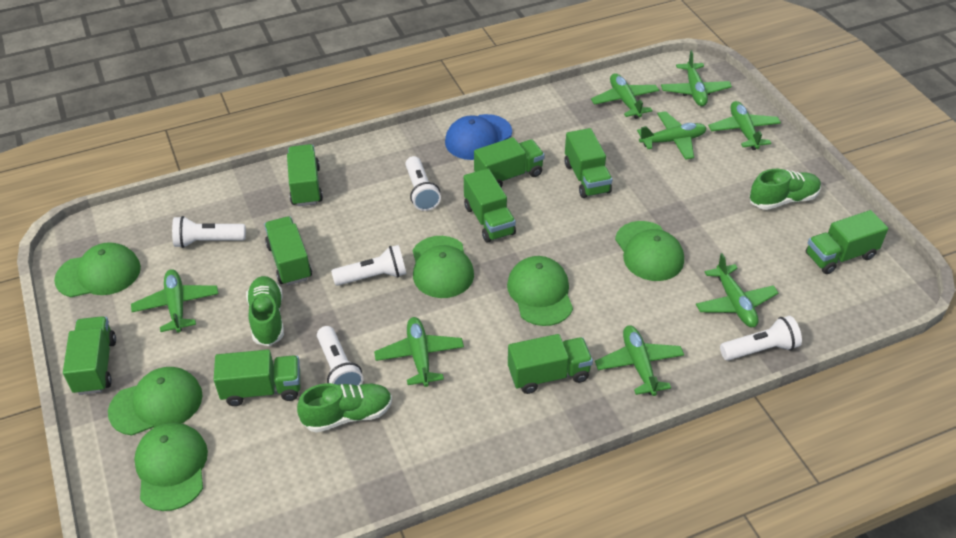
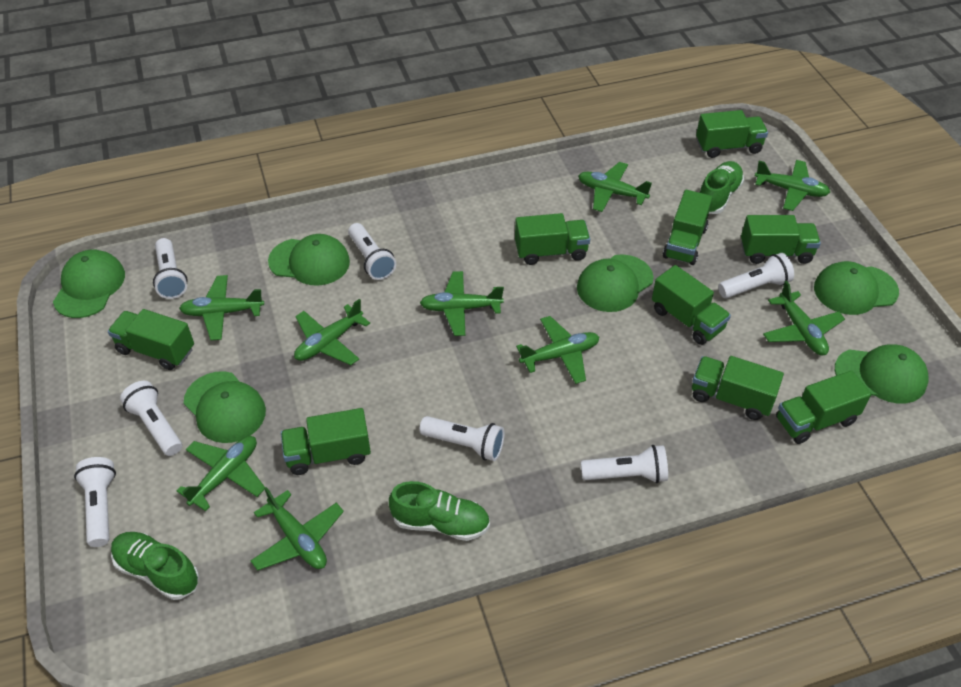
blue cap: 1 -> 0
green plane: 8 -> 9
white flashlight: 5 -> 7

